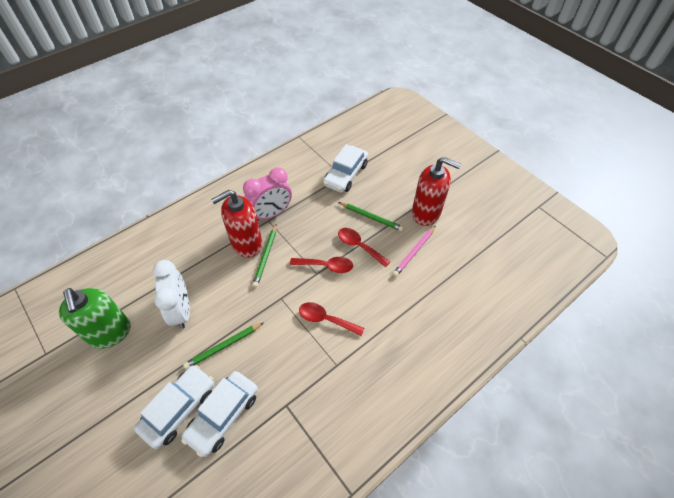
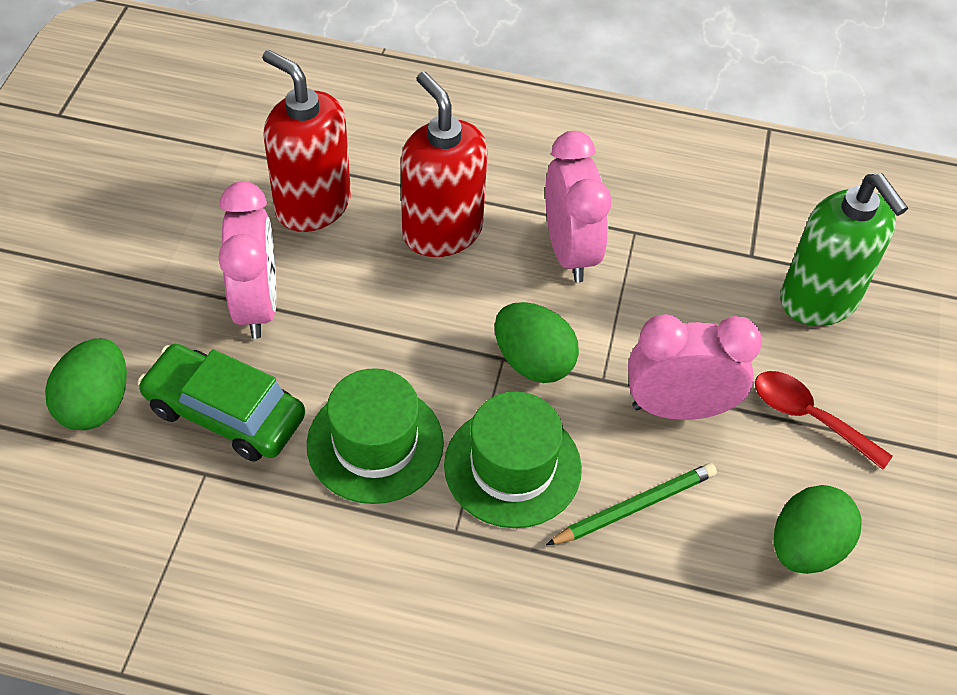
green car: 0 -> 1
green egg: 0 -> 3
green hat: 0 -> 2
green pencil: 3 -> 1
pink clock: 1 -> 3
pink pencil: 1 -> 0
red spoon: 3 -> 1
white car: 3 -> 0
white clock: 1 -> 0

